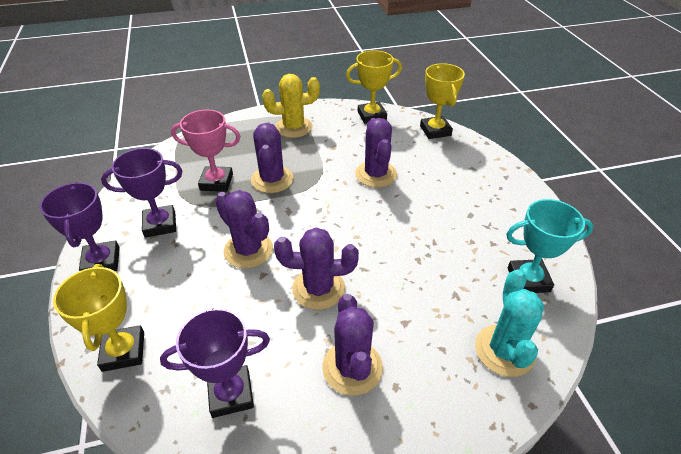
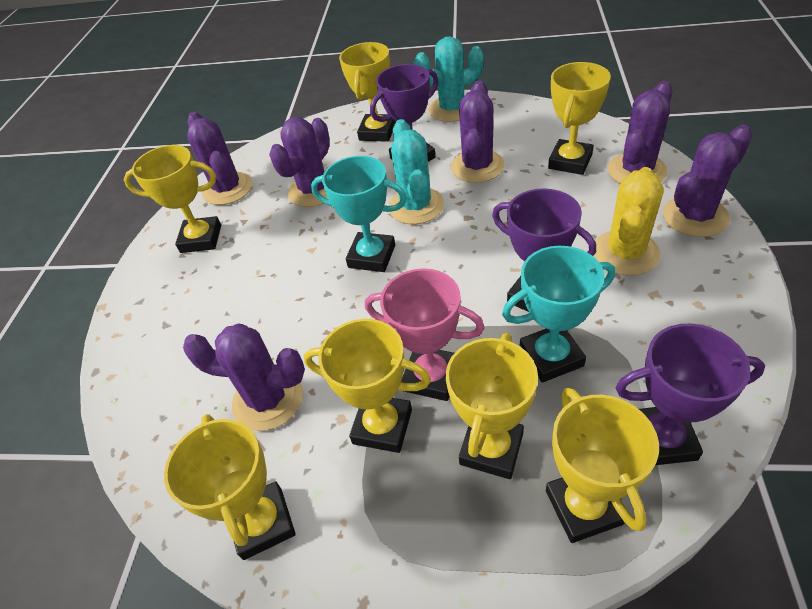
purple cactus: 5 -> 6
turquoise cactus: 1 -> 2
turquoise trophy: 1 -> 2
yellow trophy: 3 -> 7

